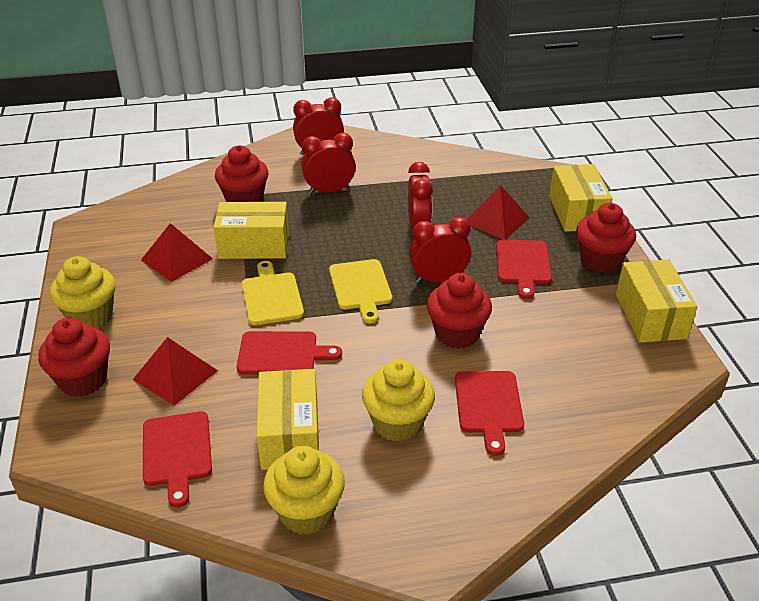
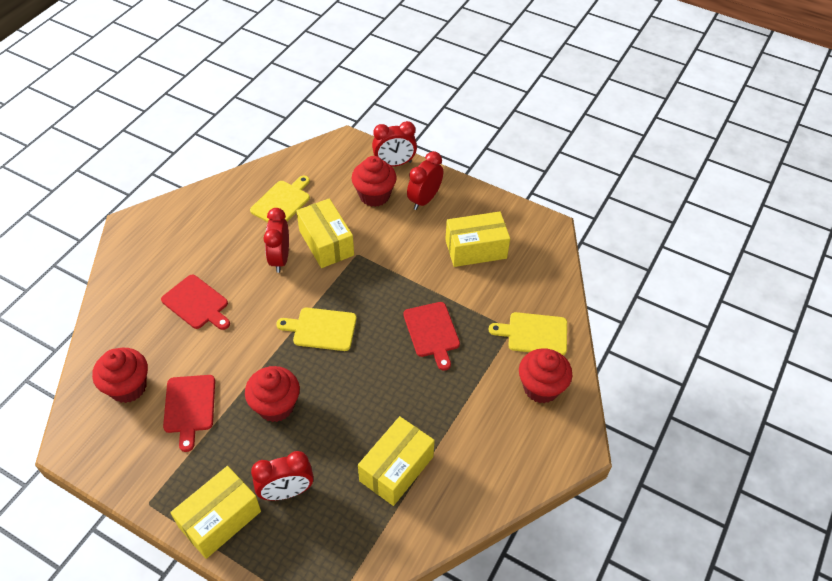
red cutting board: 4 -> 3
red pyramid: 3 -> 0
yellow cupcake: 3 -> 0
yellow cutting board: 2 -> 3

